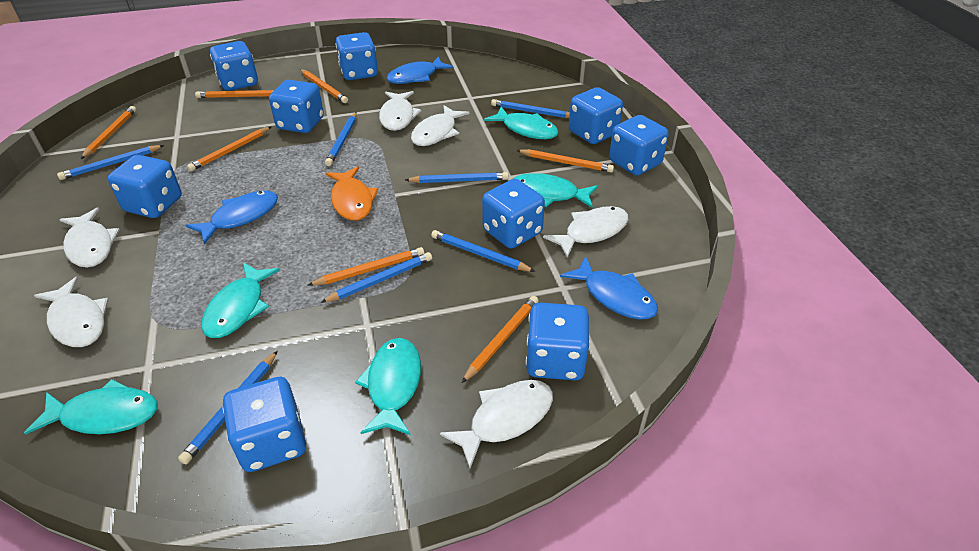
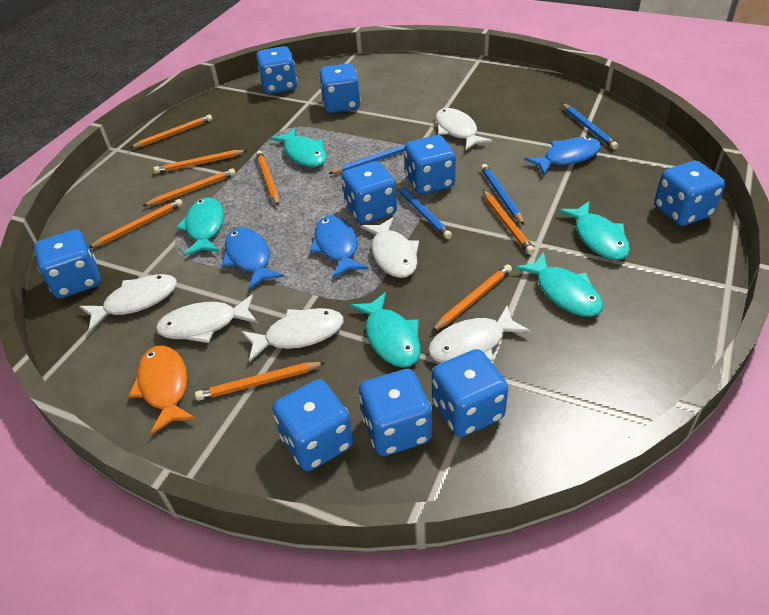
blue pencil: 7 -> 4
orange pencil: 7 -> 8

